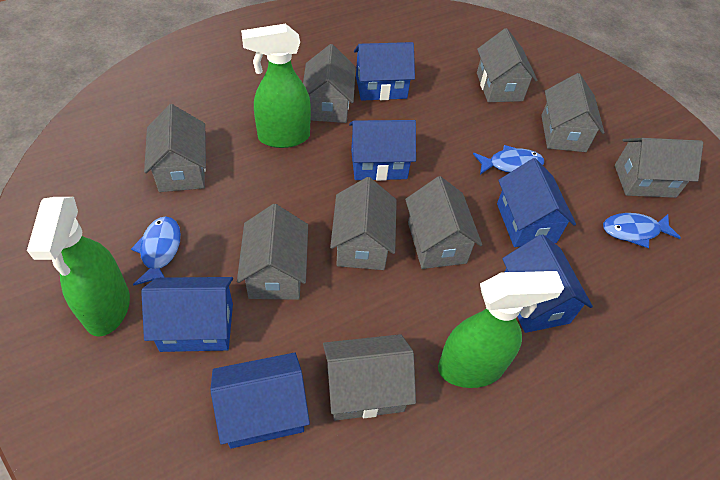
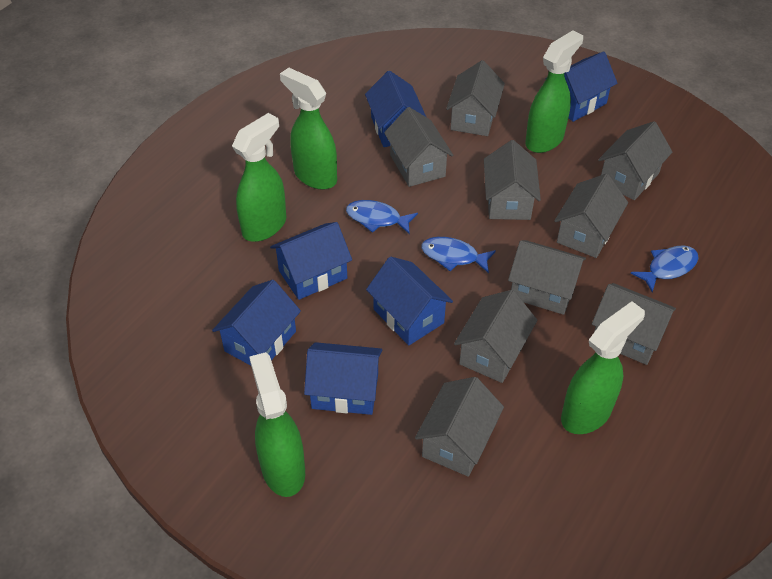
green spray bottle: 3 -> 5

